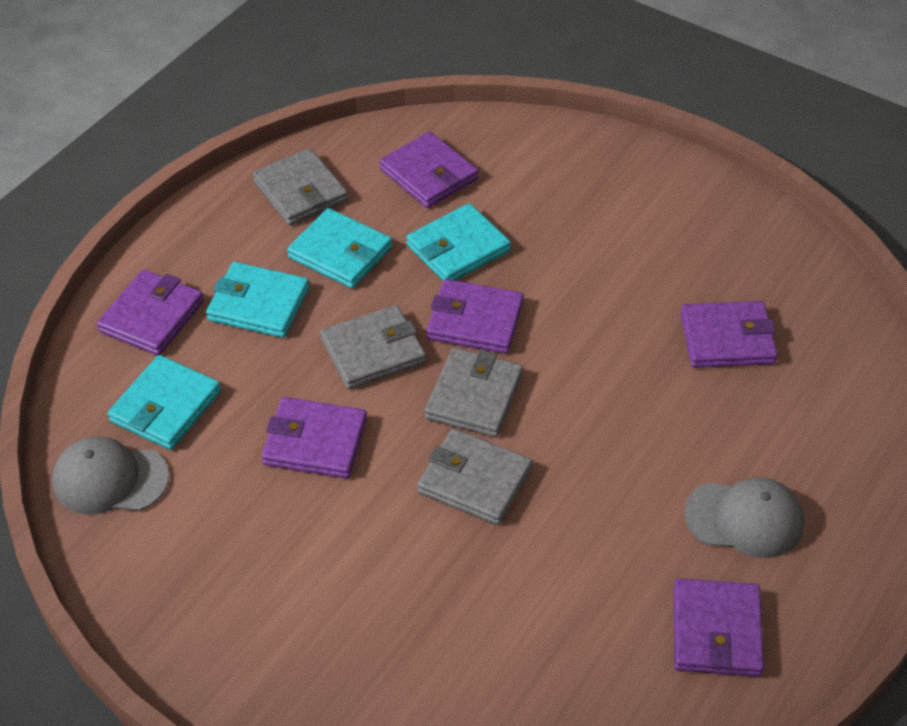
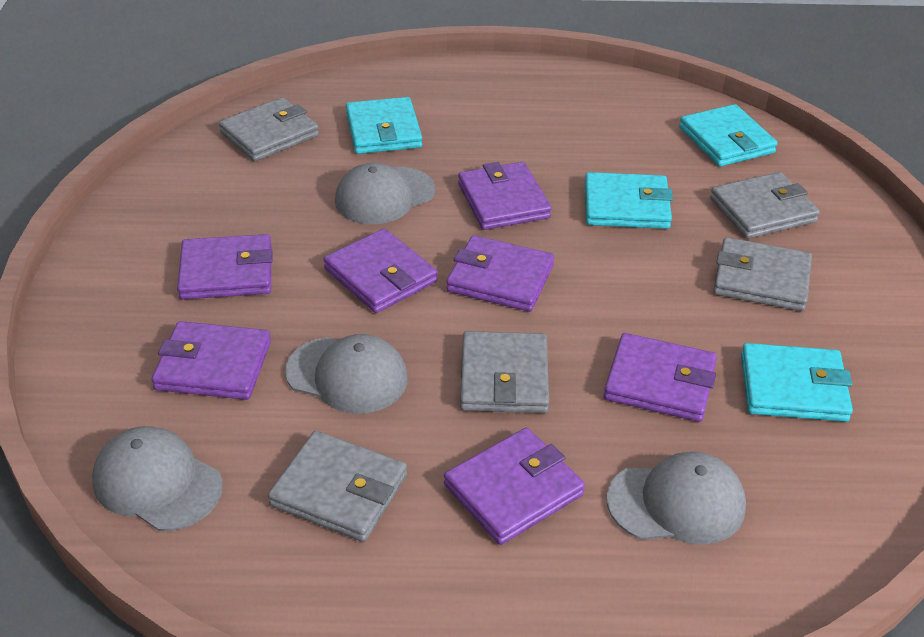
grey cap: 2 -> 4
grey wallet: 4 -> 5
purple wallet: 6 -> 7

